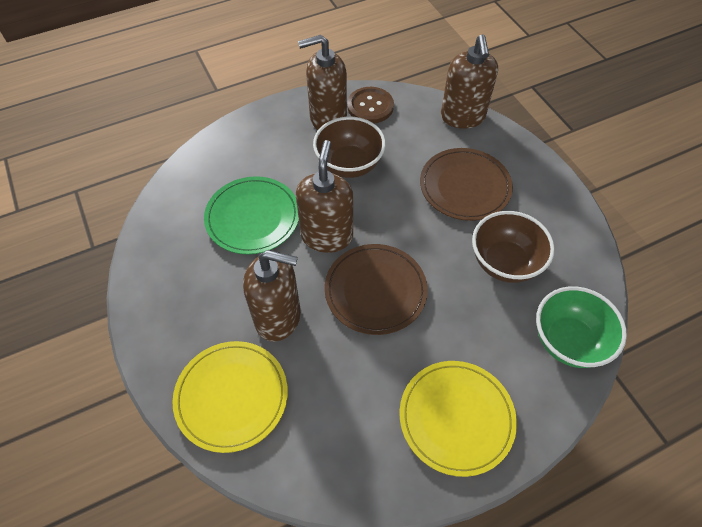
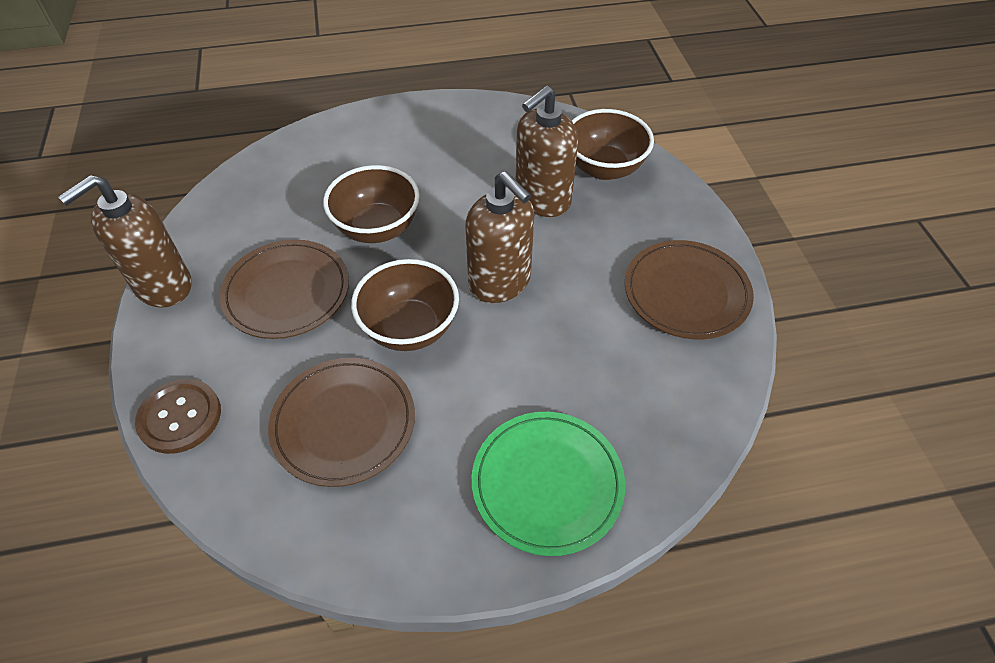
brown bowl: 2 -> 3
brown plate: 2 -> 3
brown soap dispenser: 4 -> 3
green bowl: 1 -> 0
yellow plate: 2 -> 0

